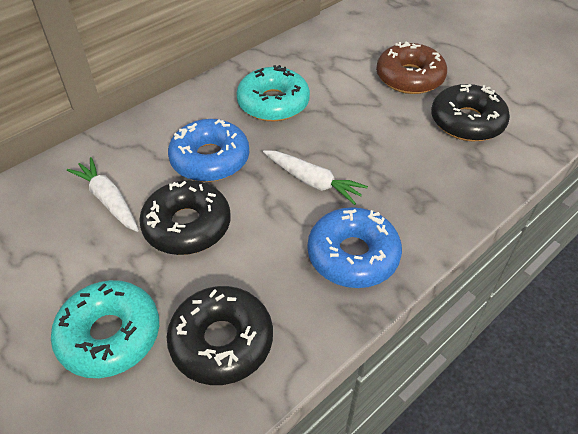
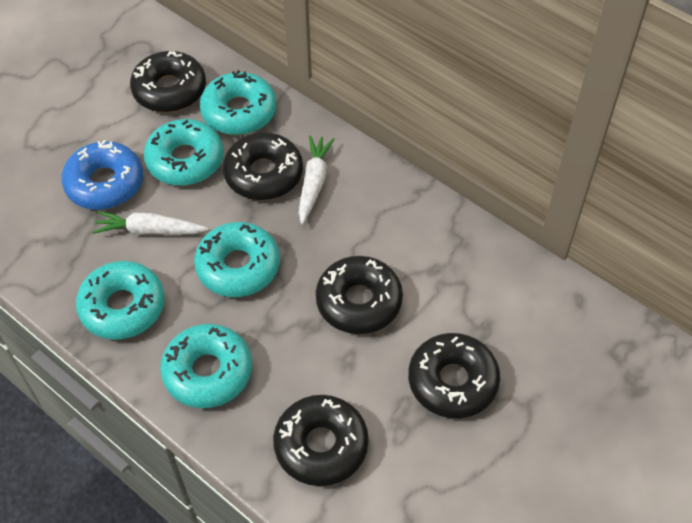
black donut: 3 -> 5
blue donut: 2 -> 1
brown donut: 1 -> 0
turquoise donut: 2 -> 5

